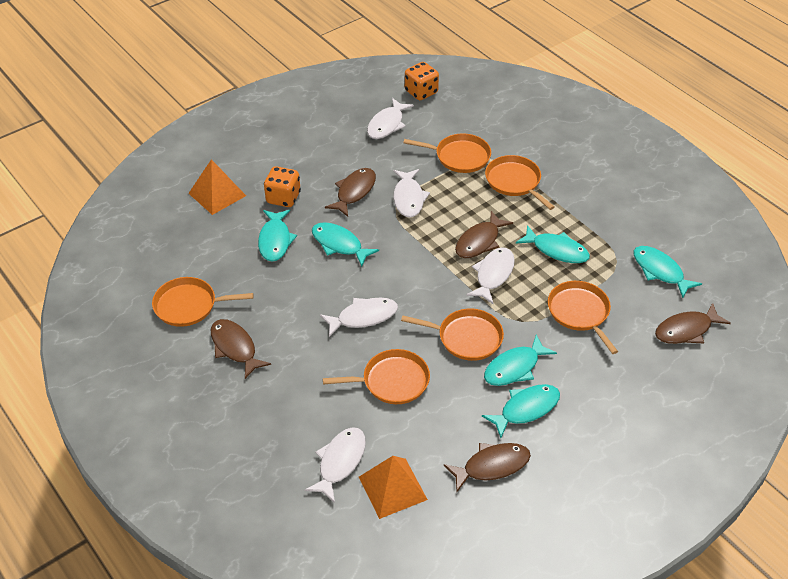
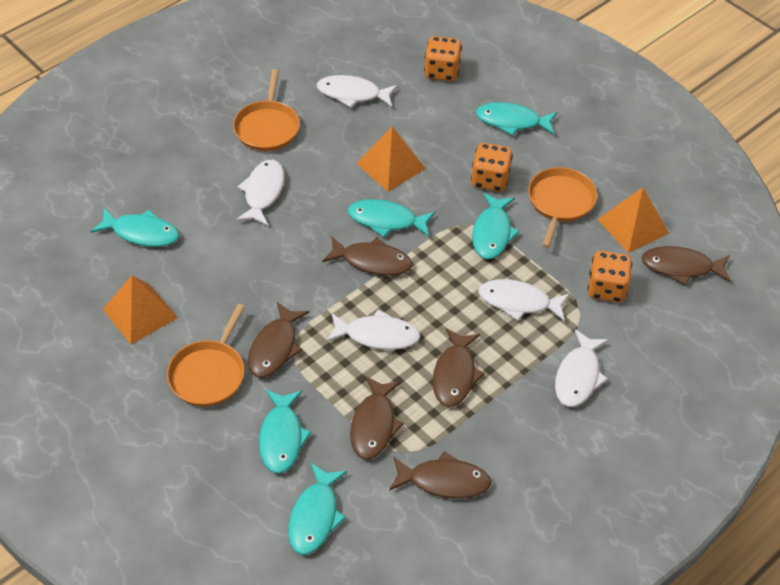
brown fish: 5 -> 6
orange dice: 2 -> 3
orange pan: 6 -> 3
orange pyramid: 2 -> 3

